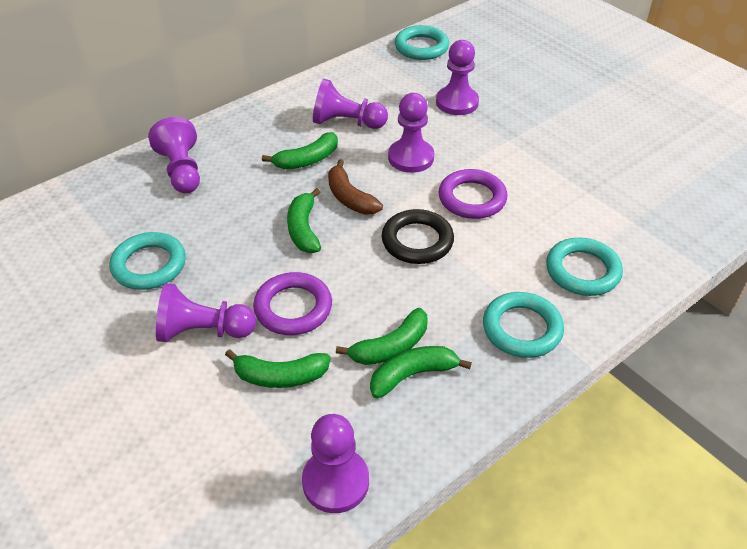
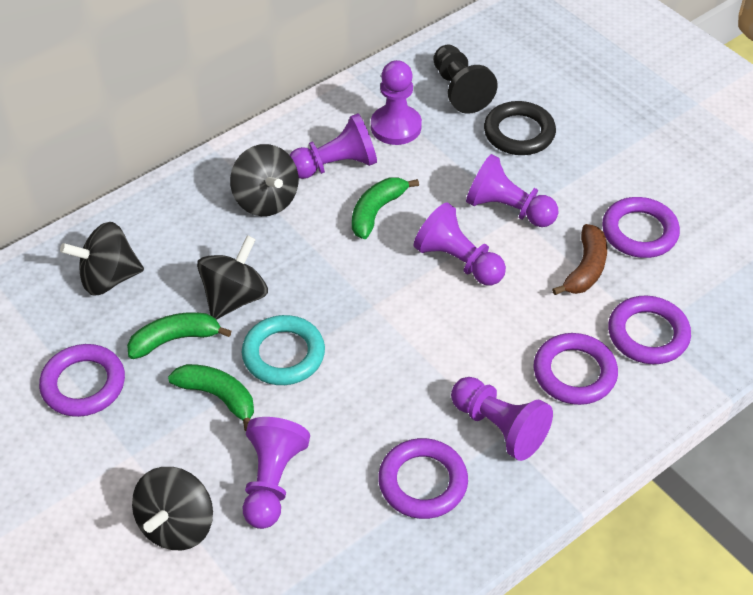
black pawn: 0 -> 1
black spinning top: 0 -> 4
green banana: 5 -> 3
purple ring: 2 -> 5
turquoise ring: 4 -> 1

